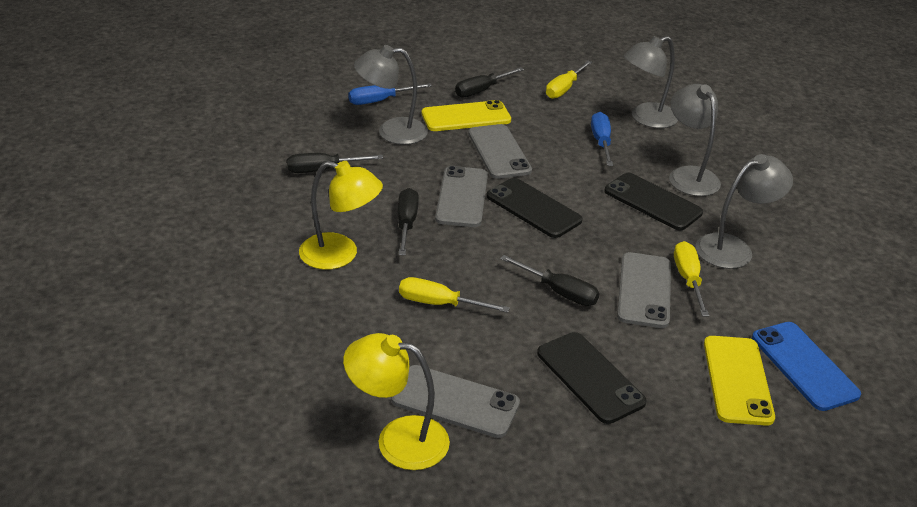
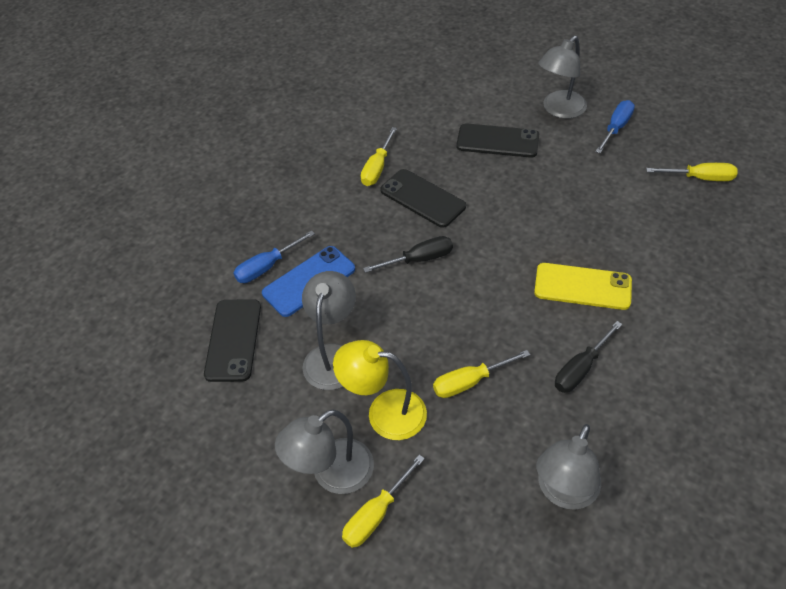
black screwdriver: 4 -> 2
grey phone: 4 -> 0
yellow lamp: 2 -> 1
yellow phone: 2 -> 1
yellow screwdriver: 3 -> 4

